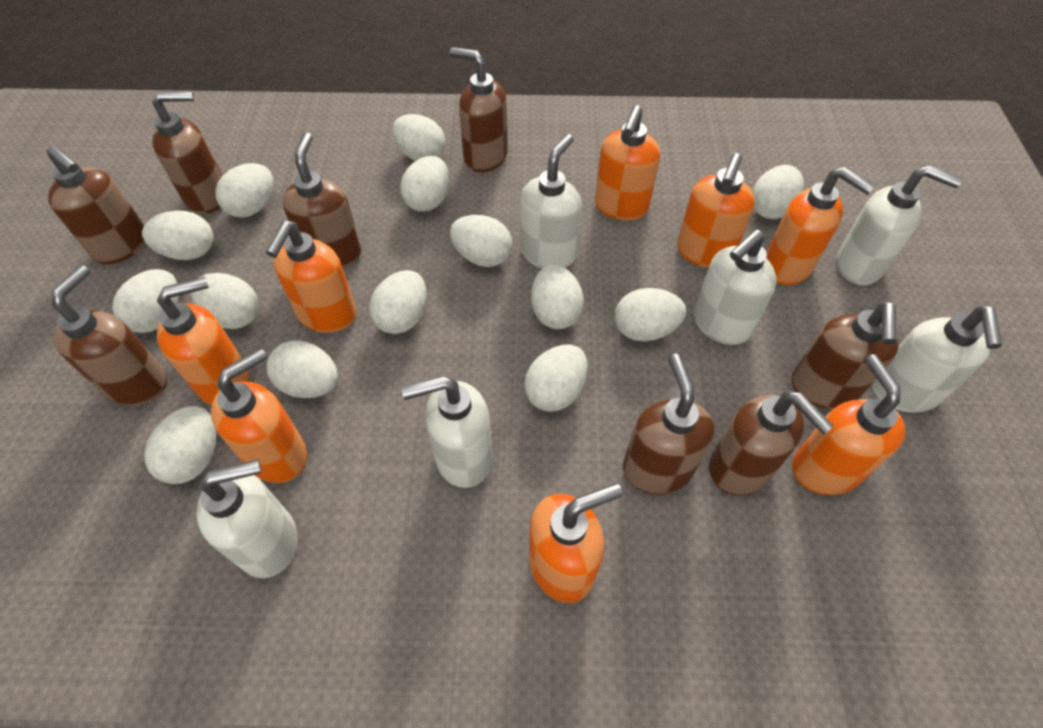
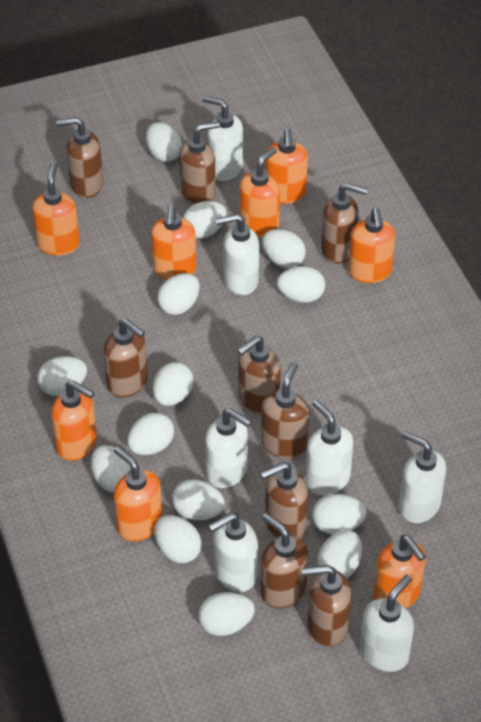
brown soap dispenser: 8 -> 9
white soap dispenser: 6 -> 7

